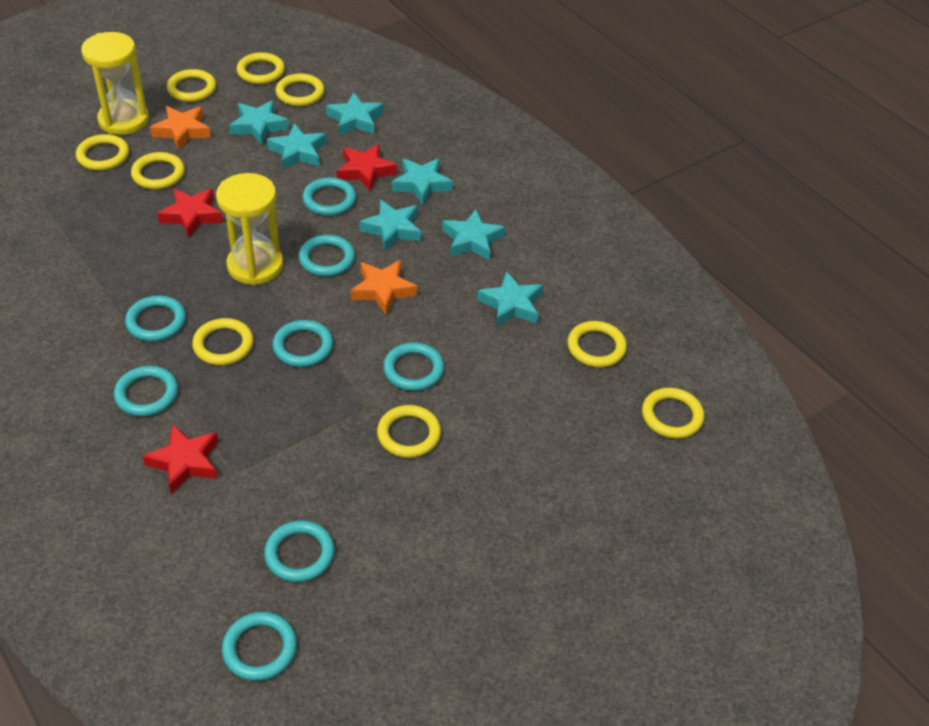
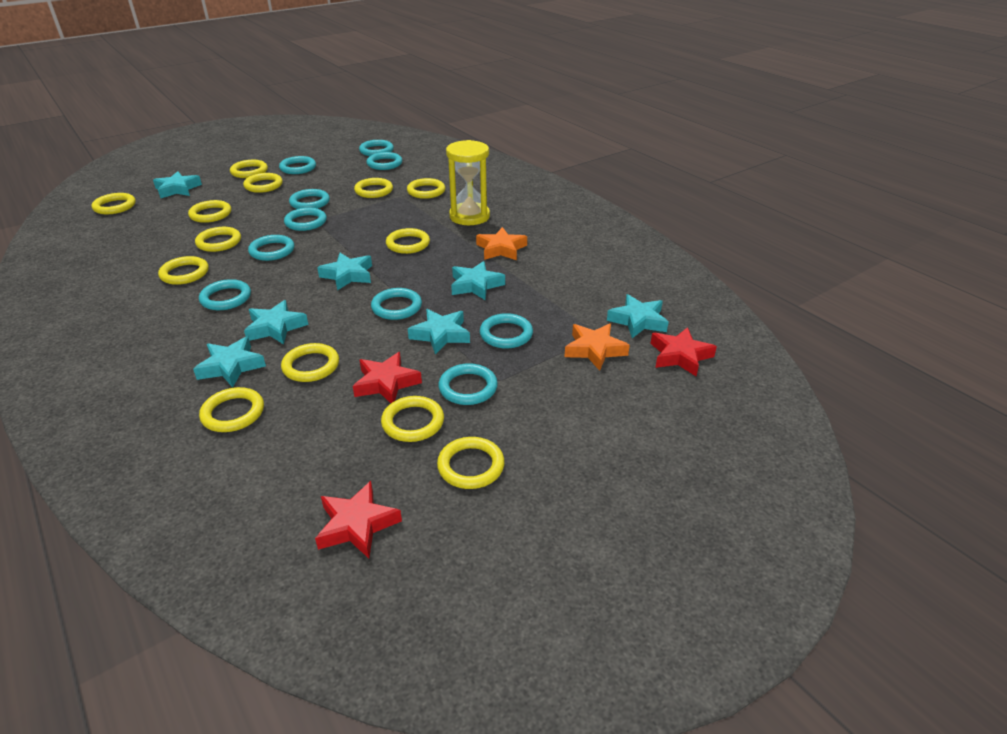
turquoise ring: 8 -> 10
yellow hourglass: 2 -> 1
yellow ring: 9 -> 13

